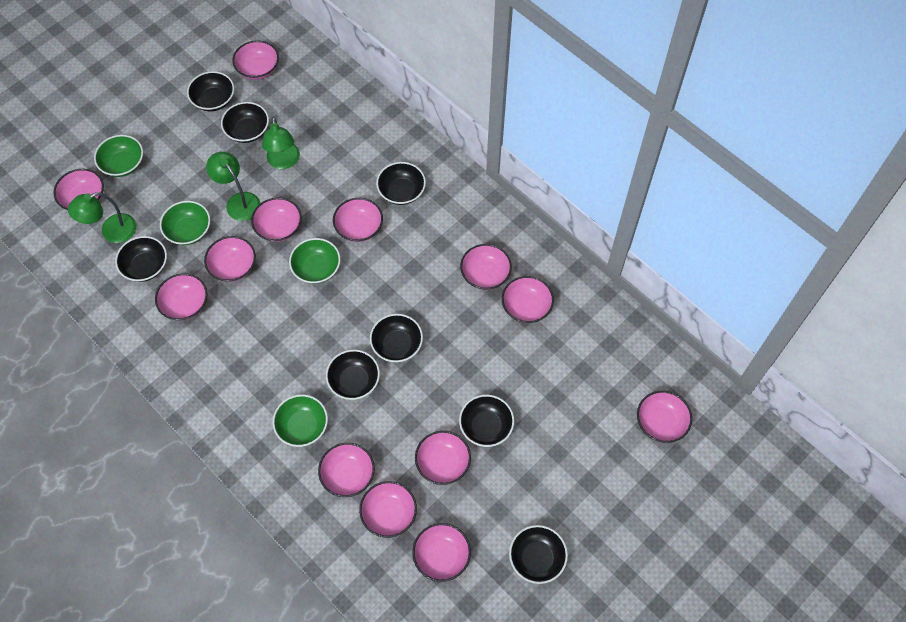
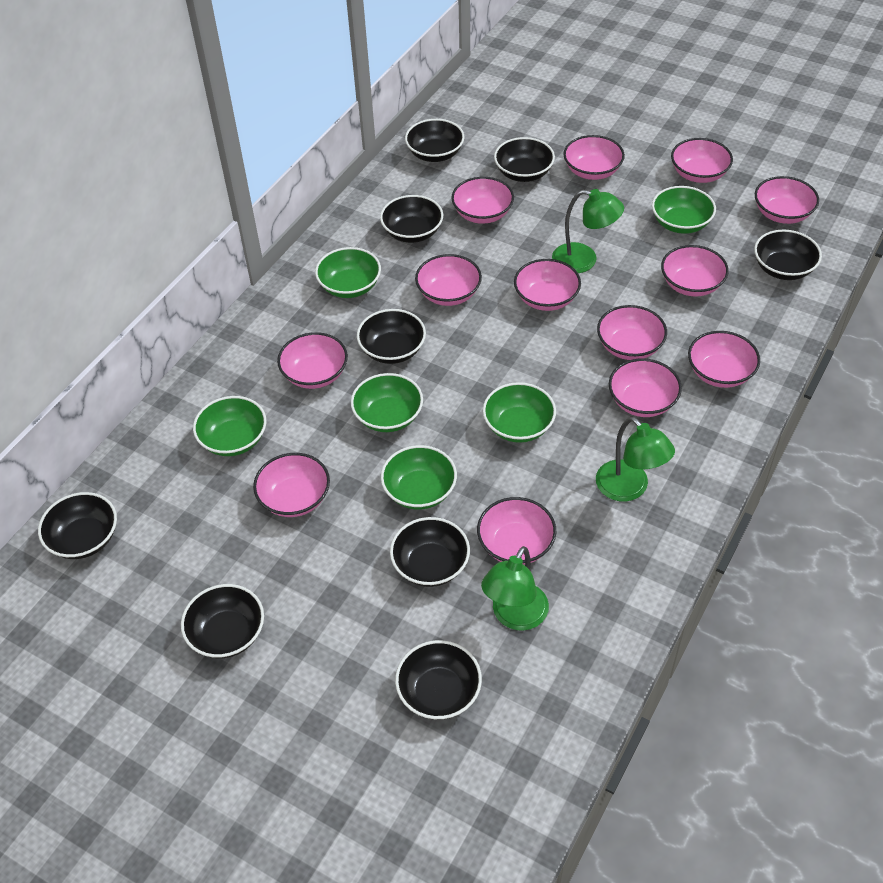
black bowl: 8 -> 9
green bowl: 4 -> 6

